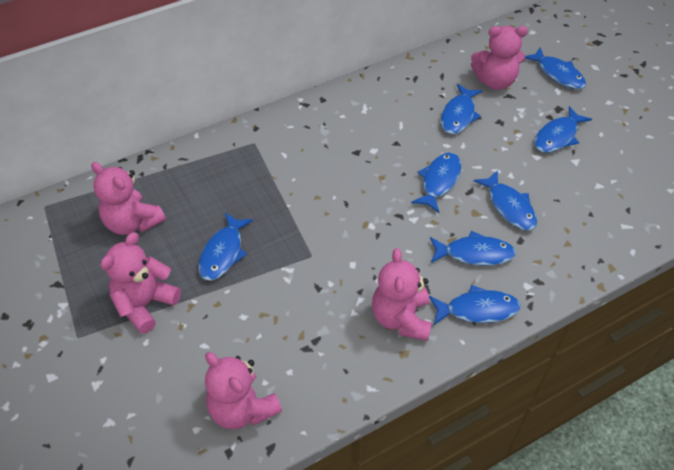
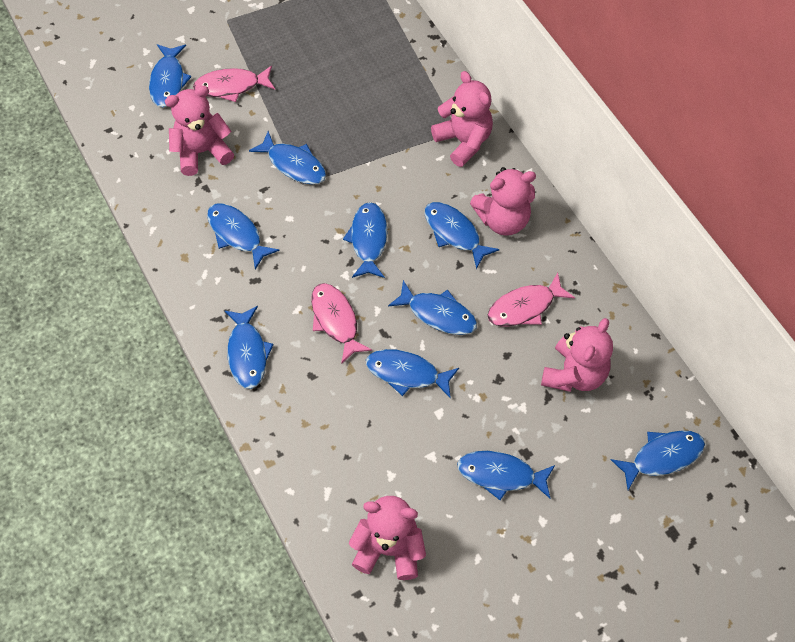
blue fish: 8 -> 10
pink fish: 0 -> 3

